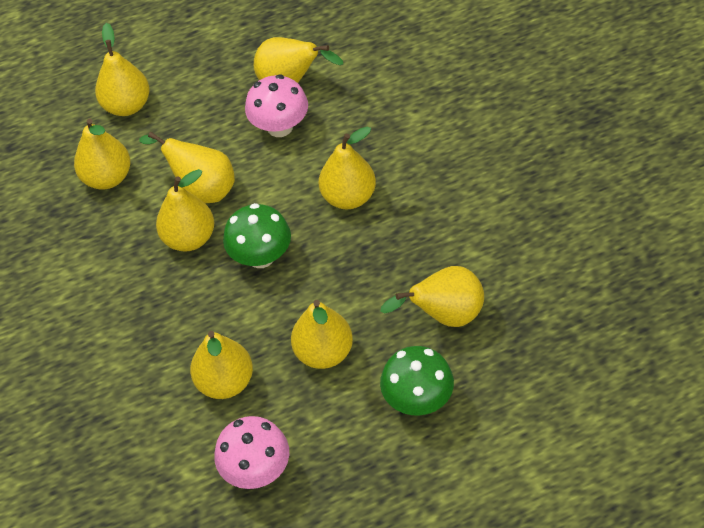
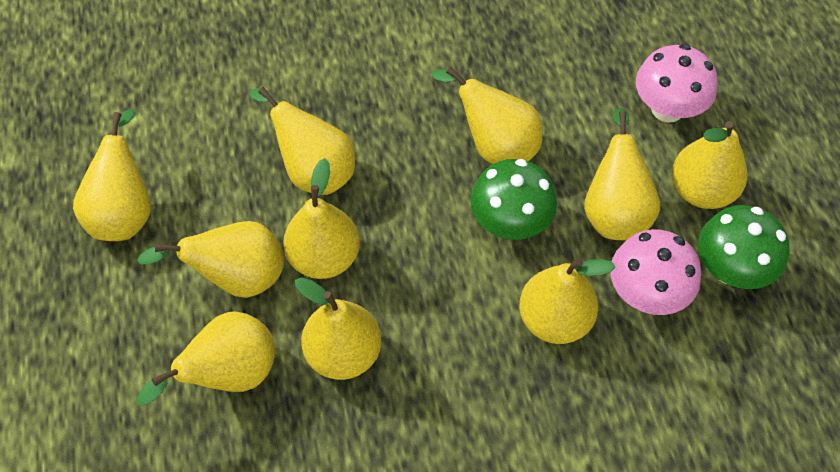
yellow pear: 9 -> 10

